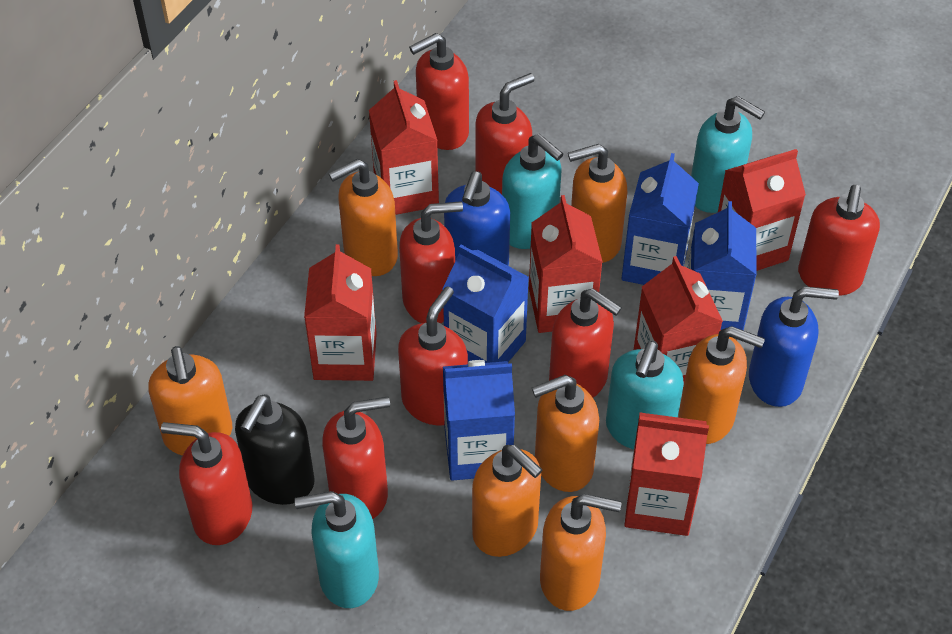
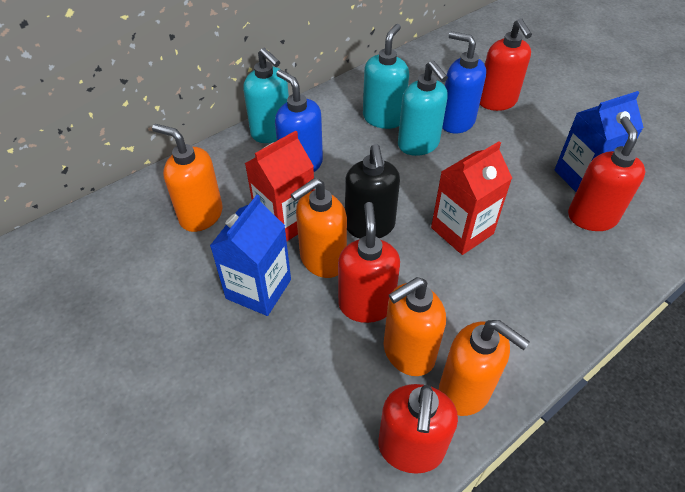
blue carton: 4 -> 2
orange soap dispenser: 7 -> 4
red carton: 6 -> 2
red soap dispenser: 8 -> 4
turquoise soap dispenser: 4 -> 3

